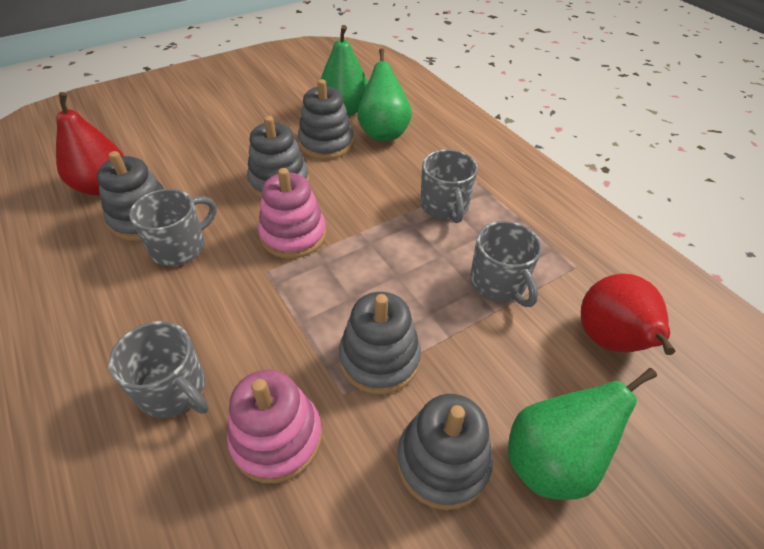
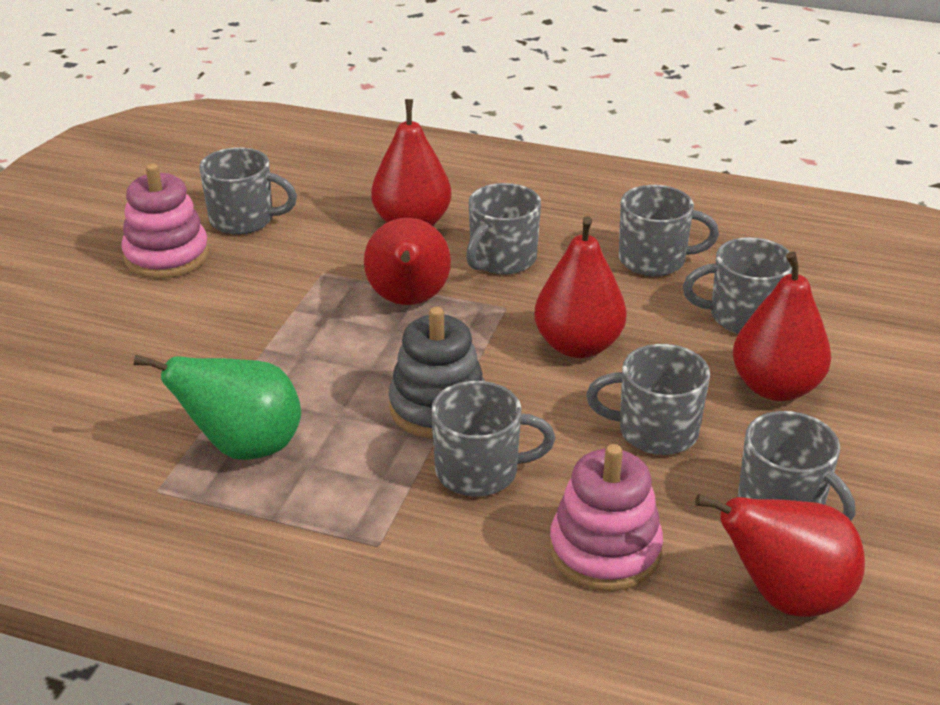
green pear: 3 -> 1
grey mug: 4 -> 7
grey stacking toy: 5 -> 1
red pear: 2 -> 5

